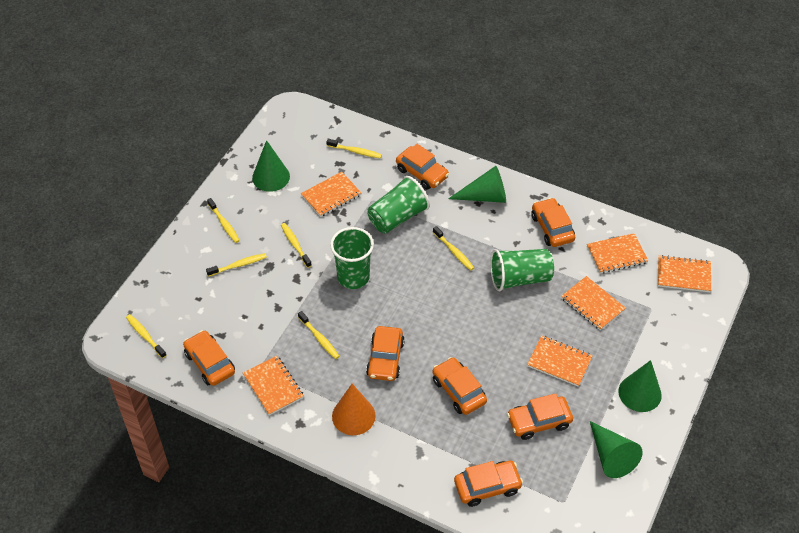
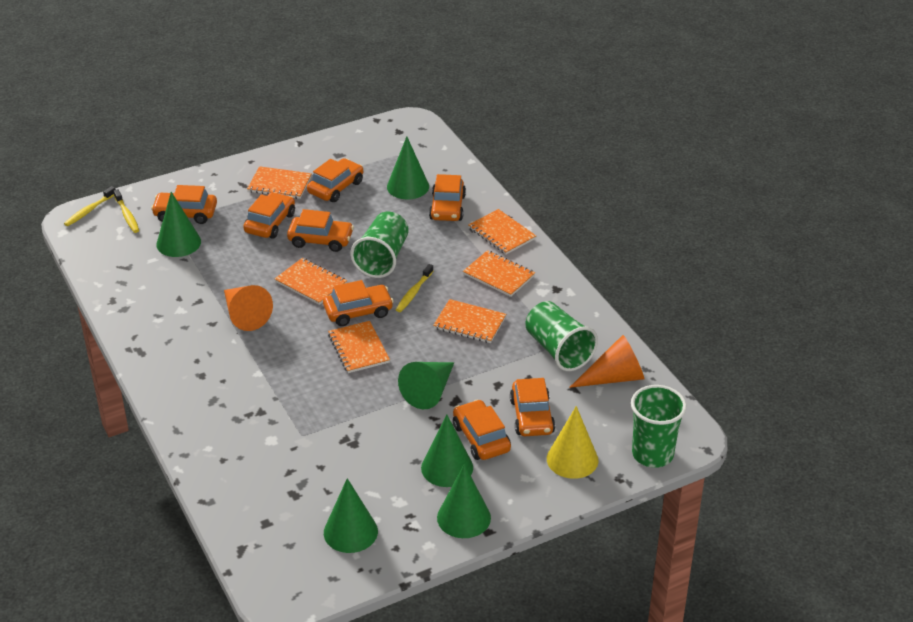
green cone: 4 -> 6
orange car: 7 -> 8
orange cone: 1 -> 2
yellow cone: 0 -> 1
yellow toothbrush: 7 -> 3

